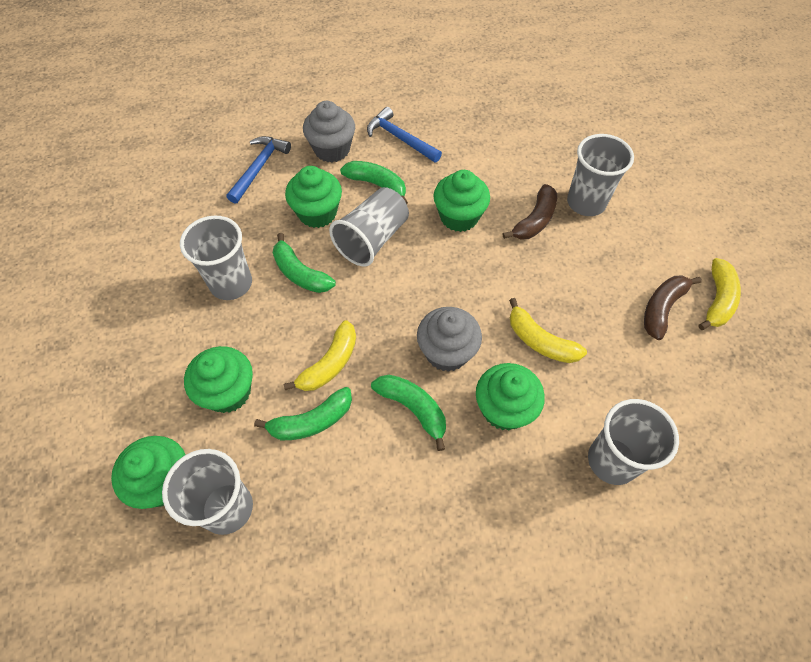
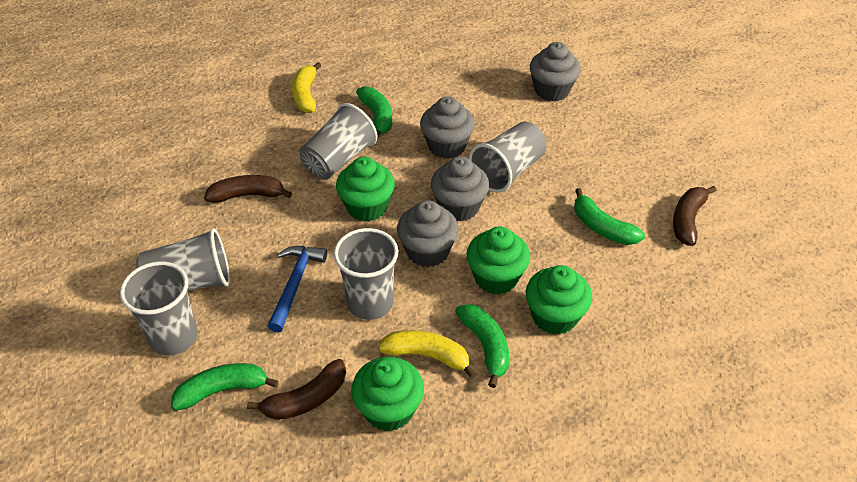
blue hammer: 2 -> 1
brown banana: 2 -> 3
green cupcake: 5 -> 4
grey cupcake: 2 -> 4
yellow banana: 3 -> 2

